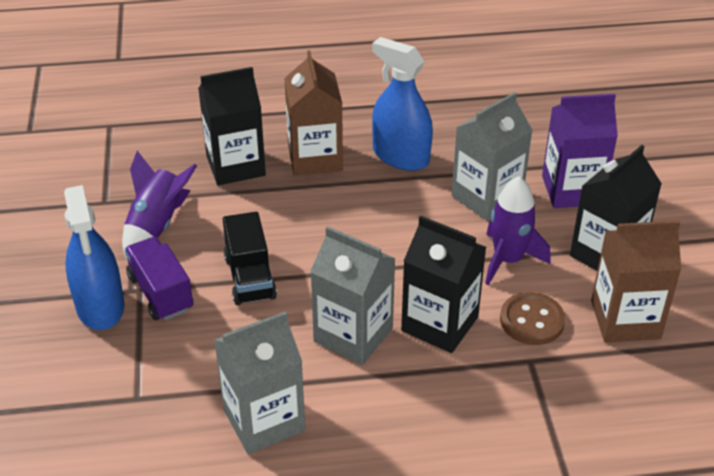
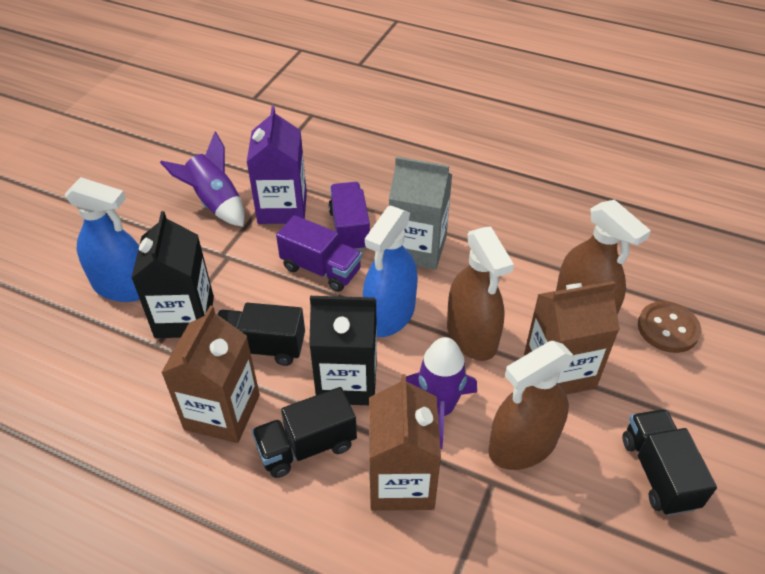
black carton: 3 -> 2
black truck: 1 -> 3
brown carton: 2 -> 3
brown spray bottle: 0 -> 3
grey carton: 3 -> 1
purple truck: 1 -> 2

